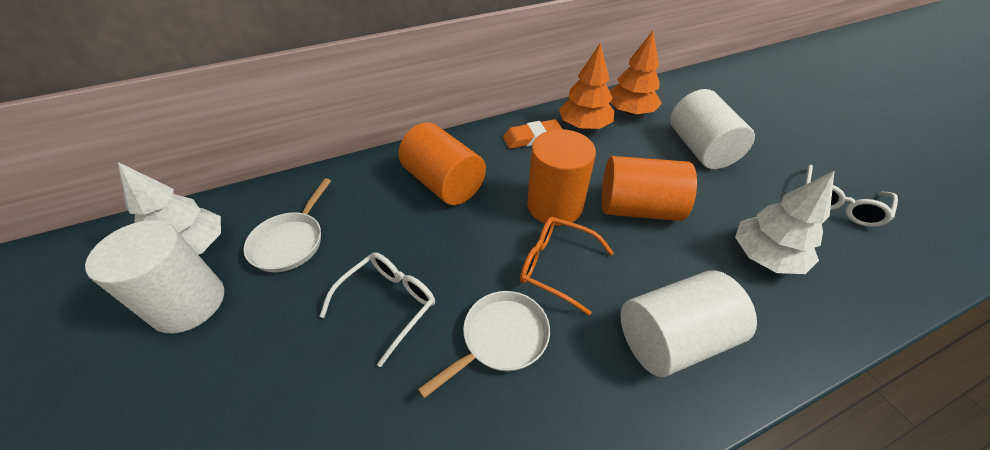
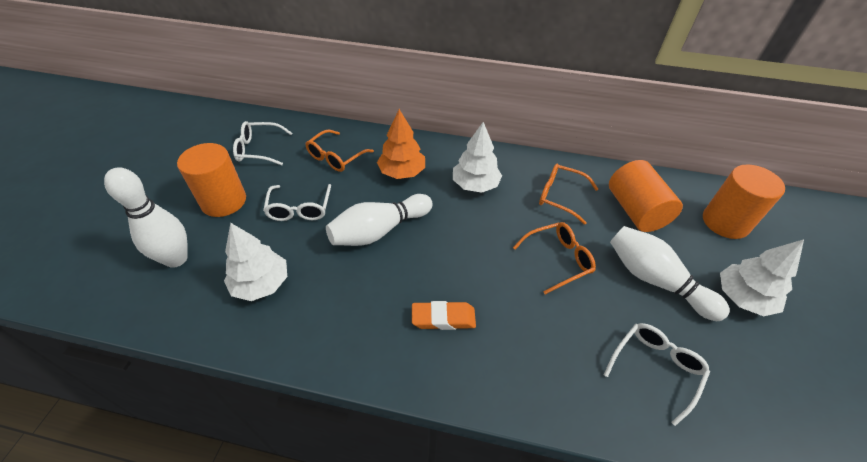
orange glasses: 1 -> 3
orange tree: 2 -> 1
white bowling pin: 0 -> 3
white cylinder: 3 -> 0
white glasses: 2 -> 3
white pan: 2 -> 0
white tree: 2 -> 3

